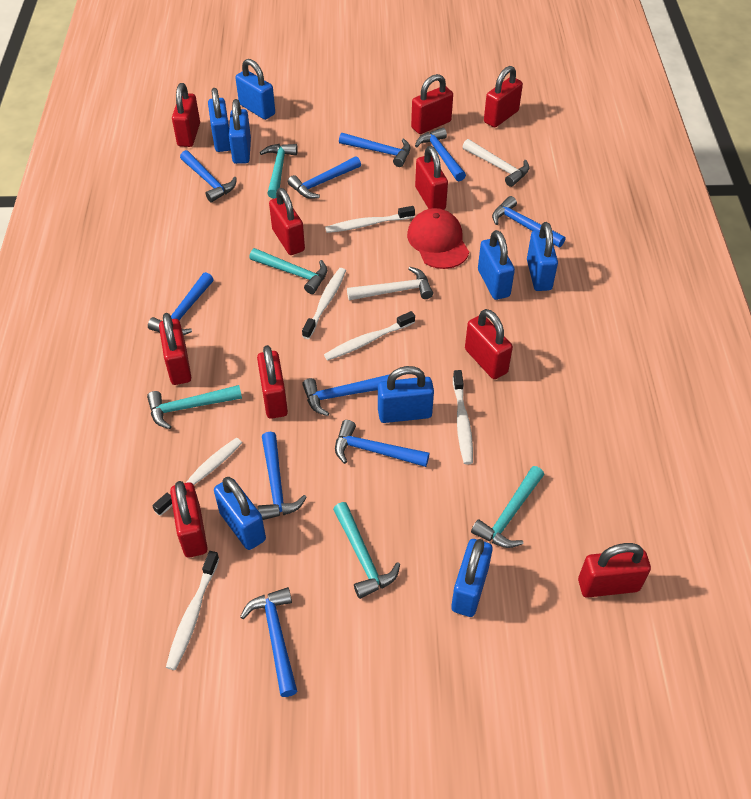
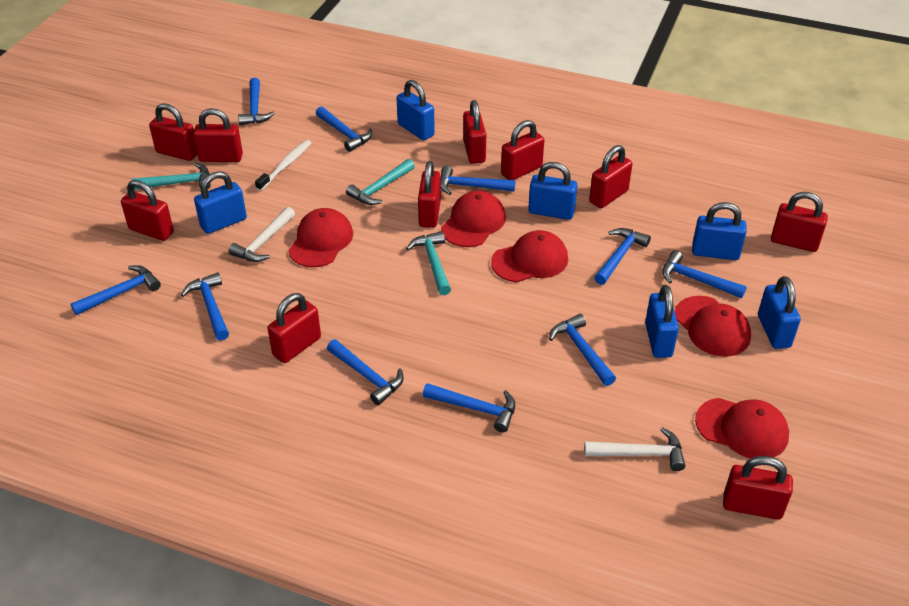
blue padlock: 8 -> 6
red cap: 1 -> 5
turquoise hammer: 5 -> 3
white toothbrush: 6 -> 1

